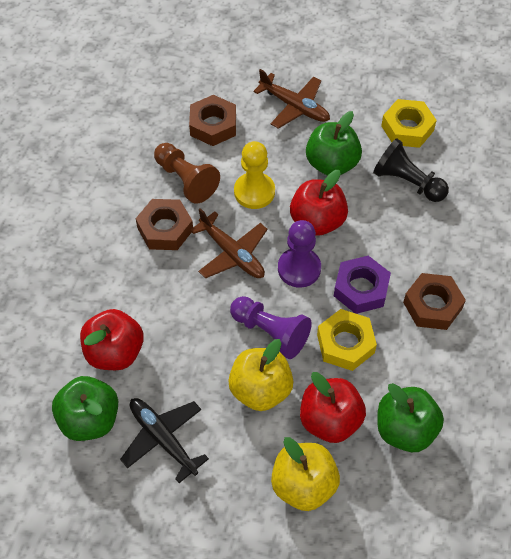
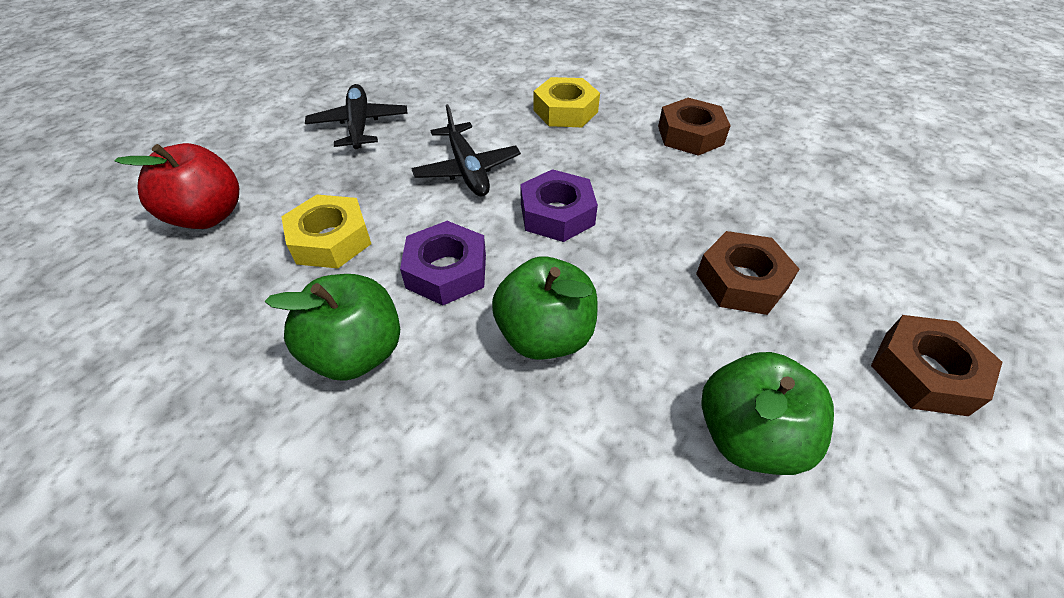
black pawn: 1 -> 0
black plane: 1 -> 2
brown pawn: 1 -> 0
brown plane: 2 -> 0
purple nut: 1 -> 2
purple pawn: 2 -> 0
red apple: 3 -> 1
yellow apple: 2 -> 0
yellow pawn: 1 -> 0

